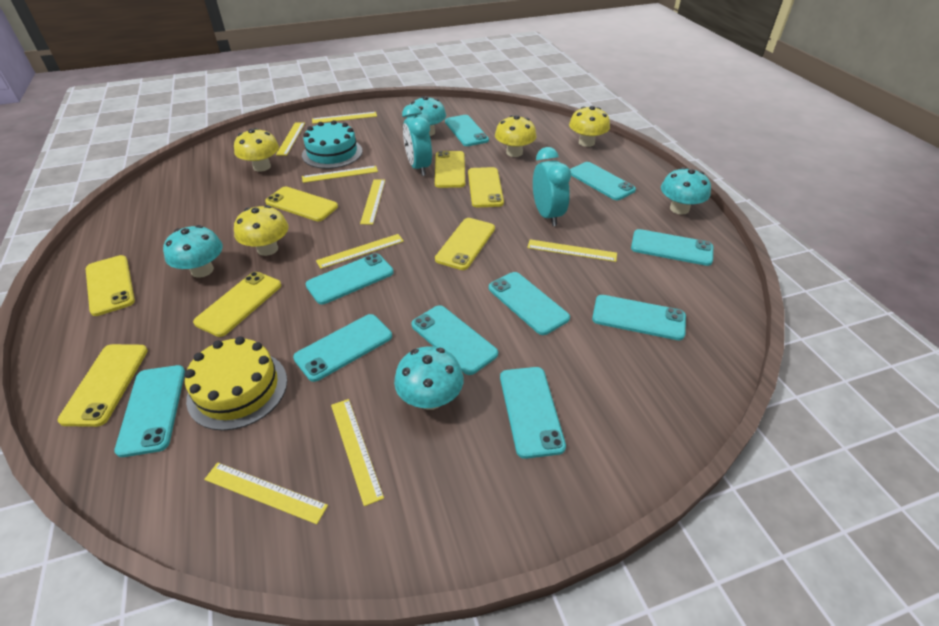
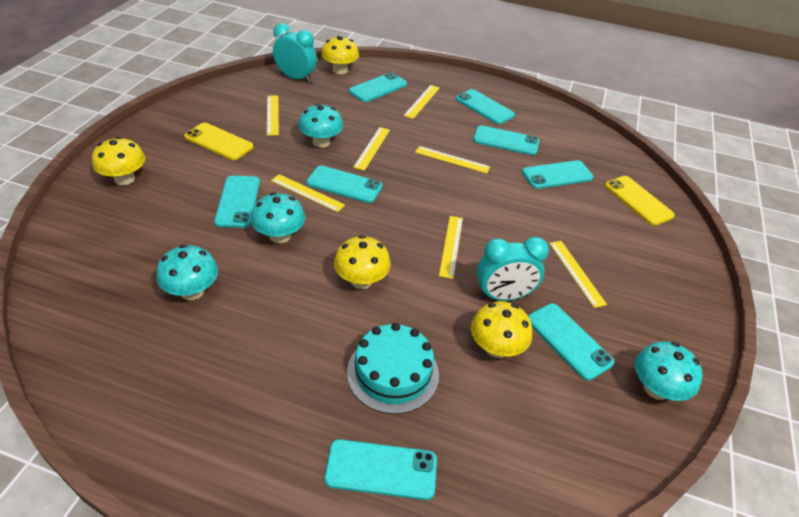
turquoise phone: 10 -> 8
yellow cake: 1 -> 0
yellow phone: 7 -> 2
yellow ruler: 8 -> 7

